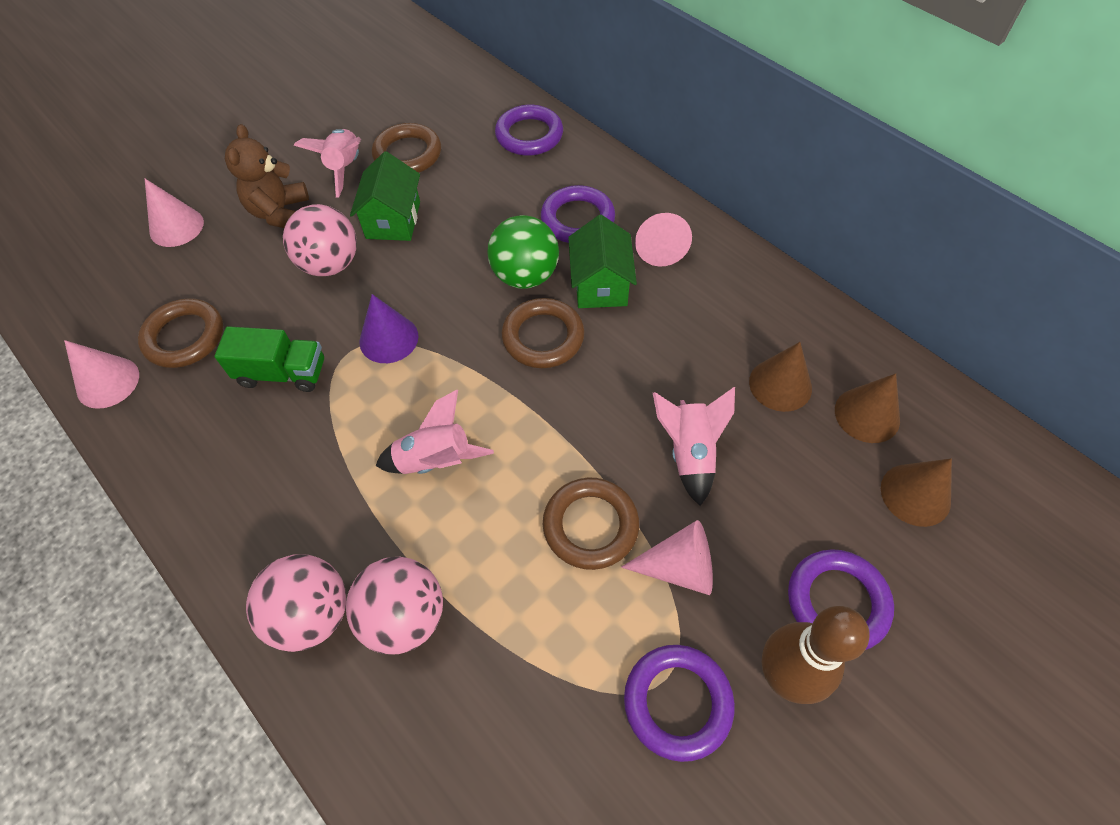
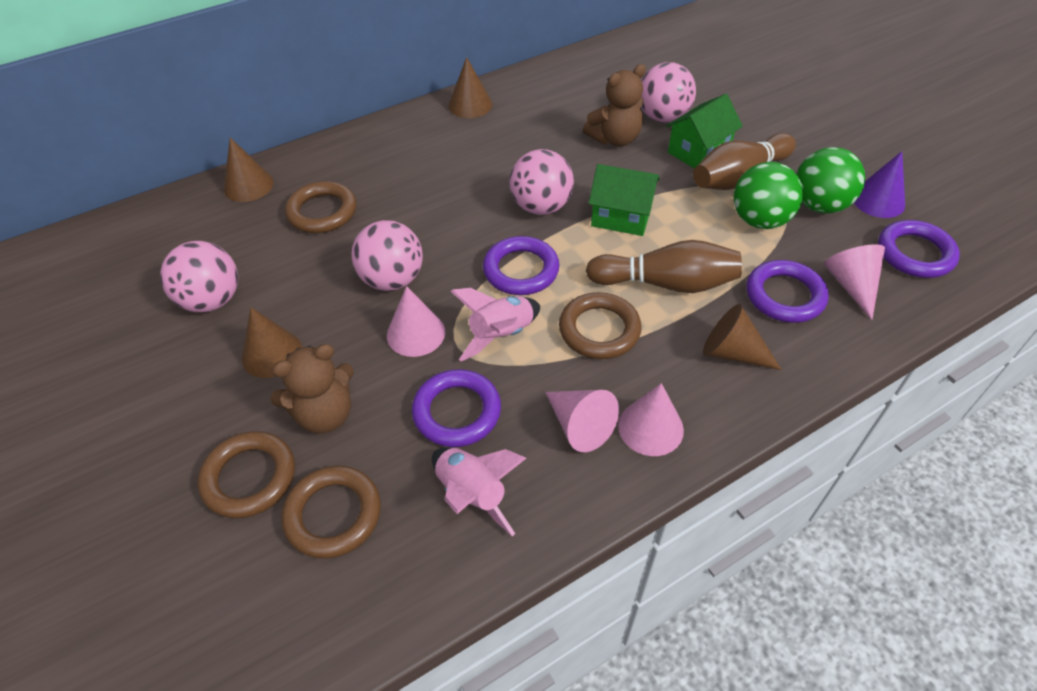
brown bowling pin: 1 -> 2
brown cone: 3 -> 4
brown teddy bear: 1 -> 2
green ball: 1 -> 2
green truck: 1 -> 0
pink ball: 3 -> 4
pink rocket: 3 -> 2

